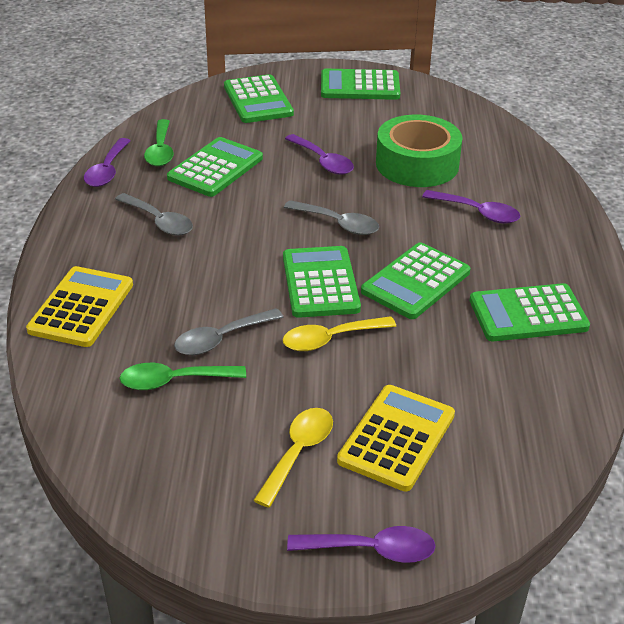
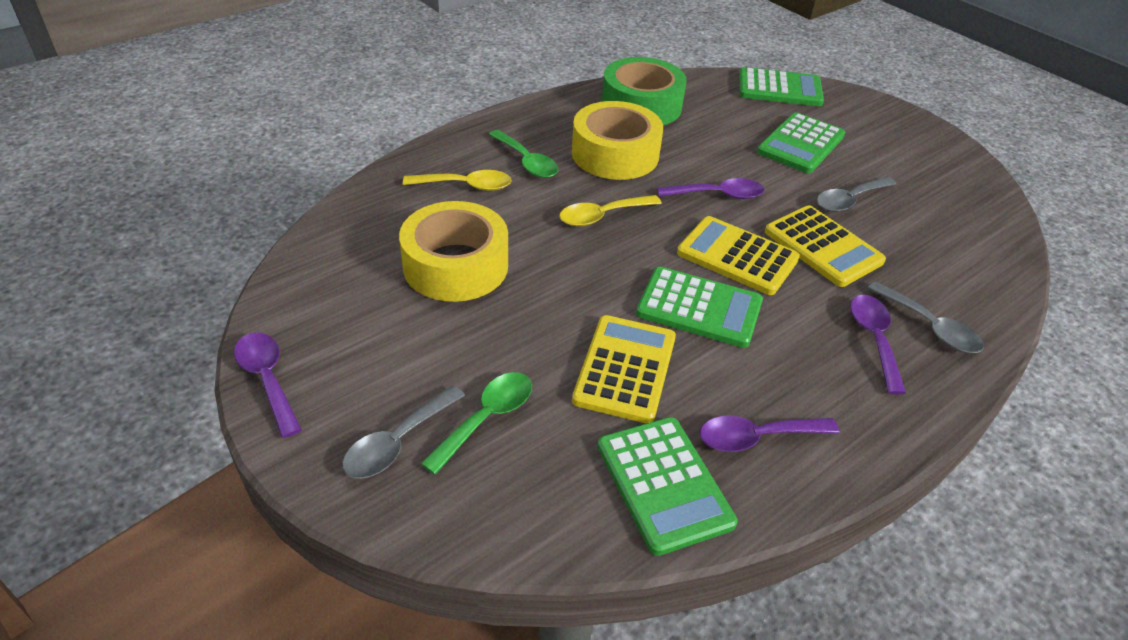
green calculator: 6 -> 4
yellow calculator: 2 -> 3
yellow tape: 0 -> 2

